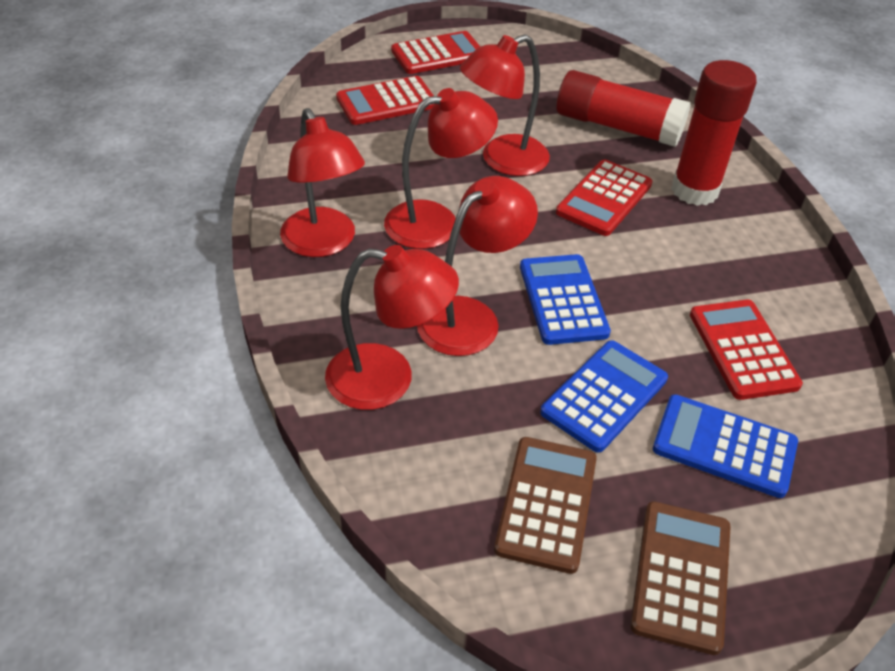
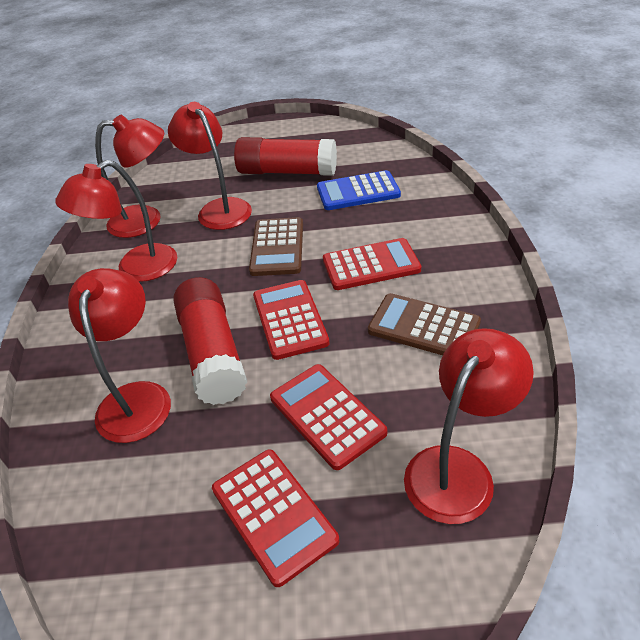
blue calculator: 3 -> 1

